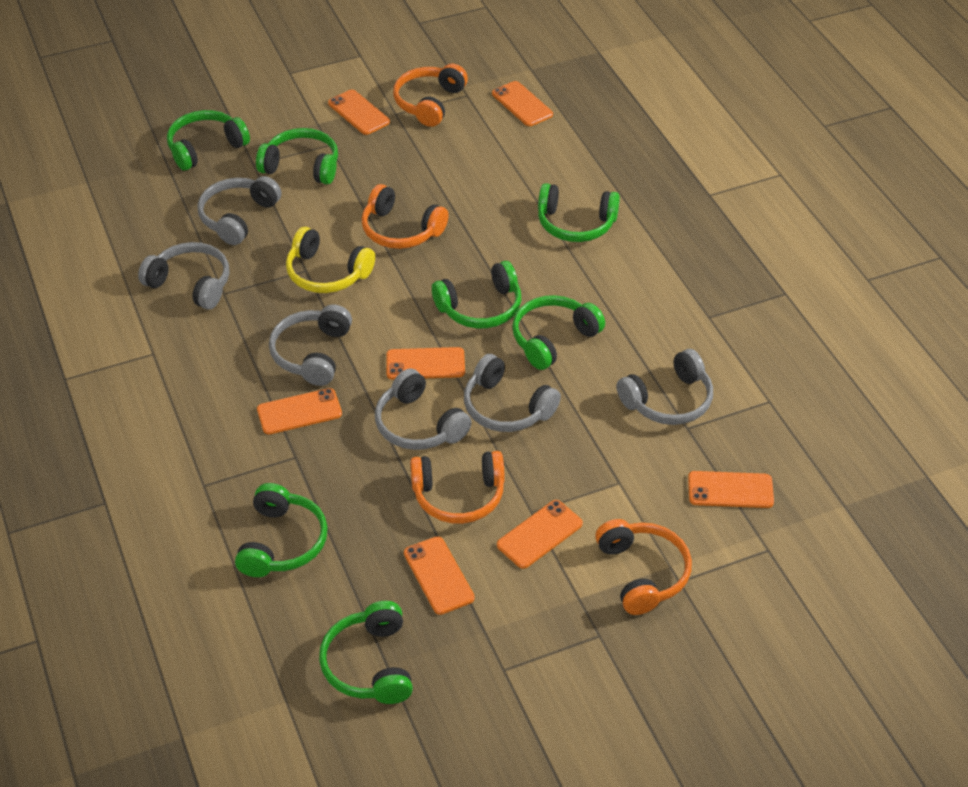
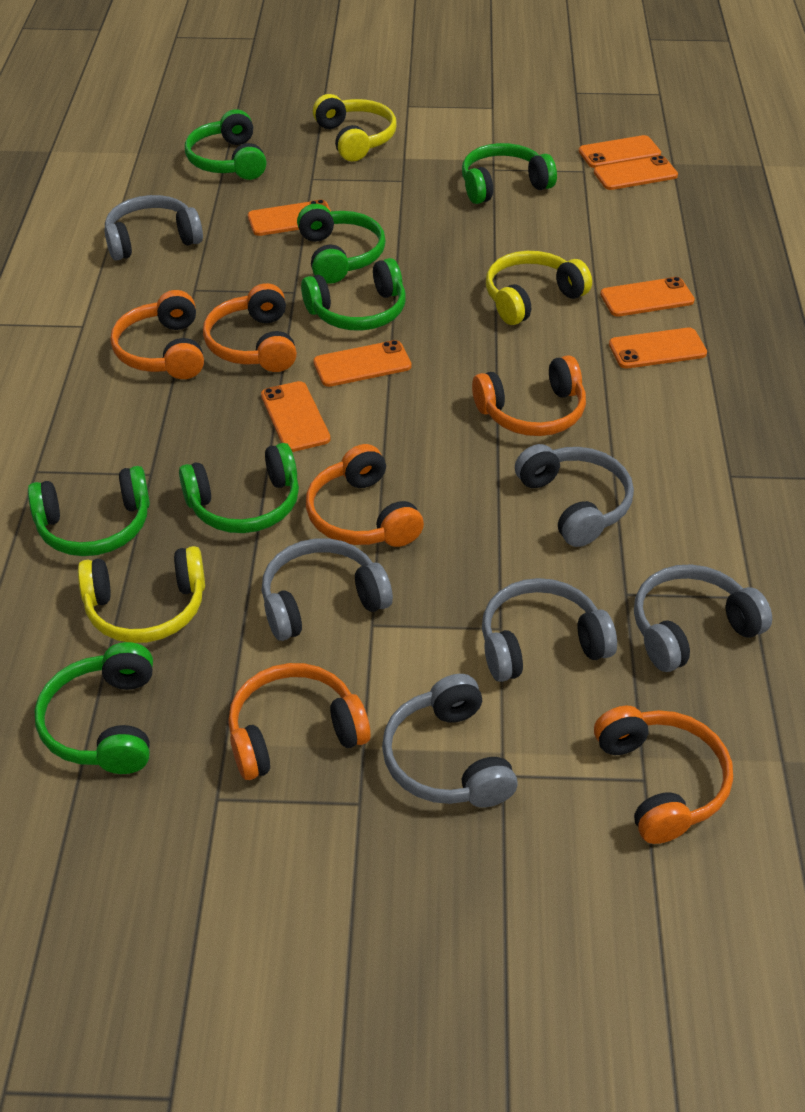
orange headphones: 4 -> 6
yellow headphones: 1 -> 3

